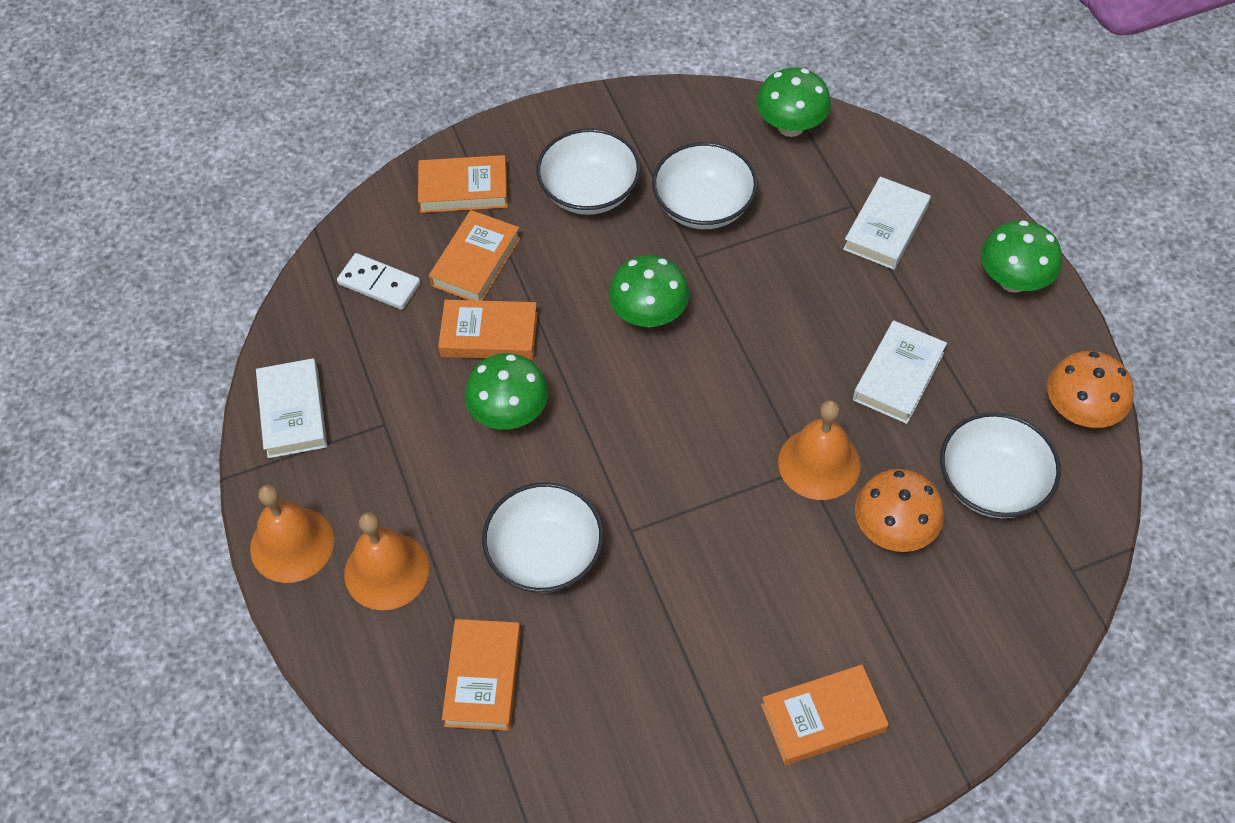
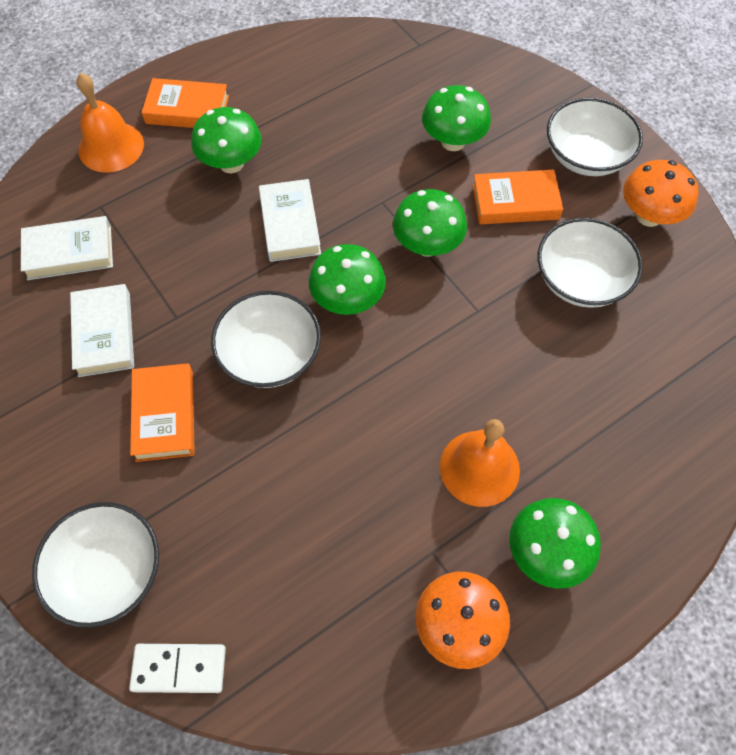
green mushroom: 4 -> 5
orange bell: 3 -> 2
orange book: 5 -> 3

